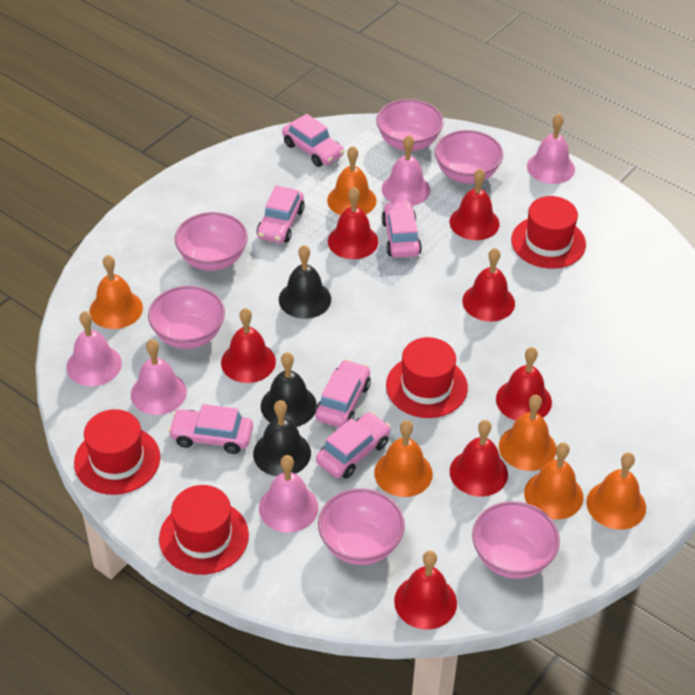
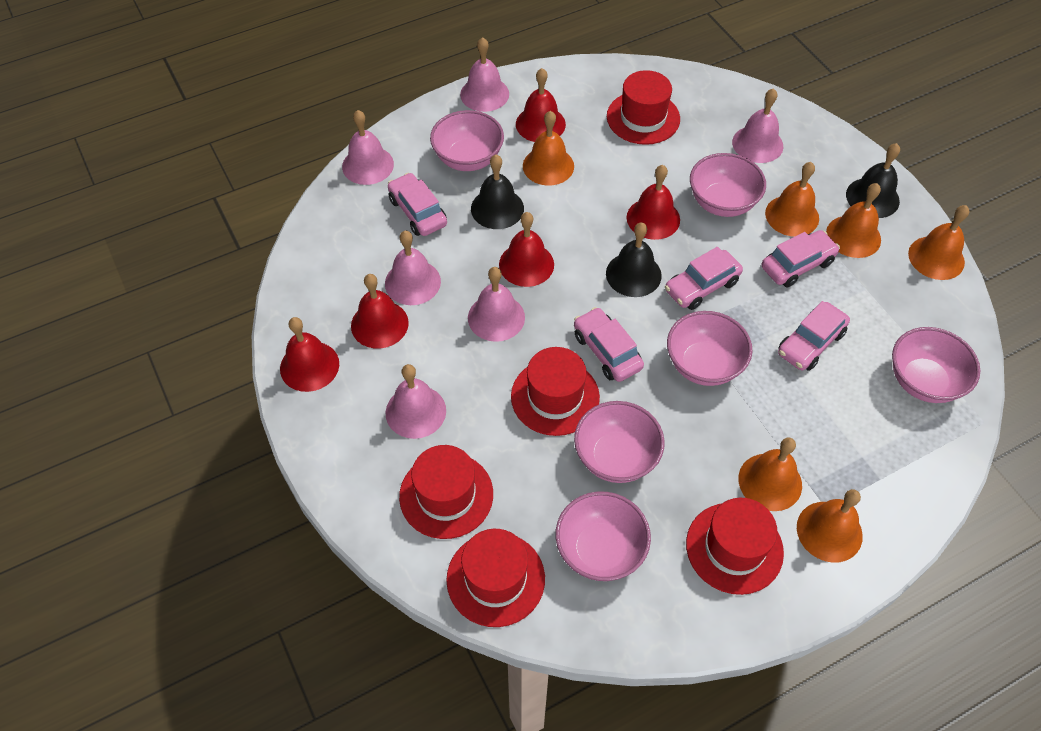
pink bell: 5 -> 6
pink car: 6 -> 5
red bell: 7 -> 5
red hat: 4 -> 5

